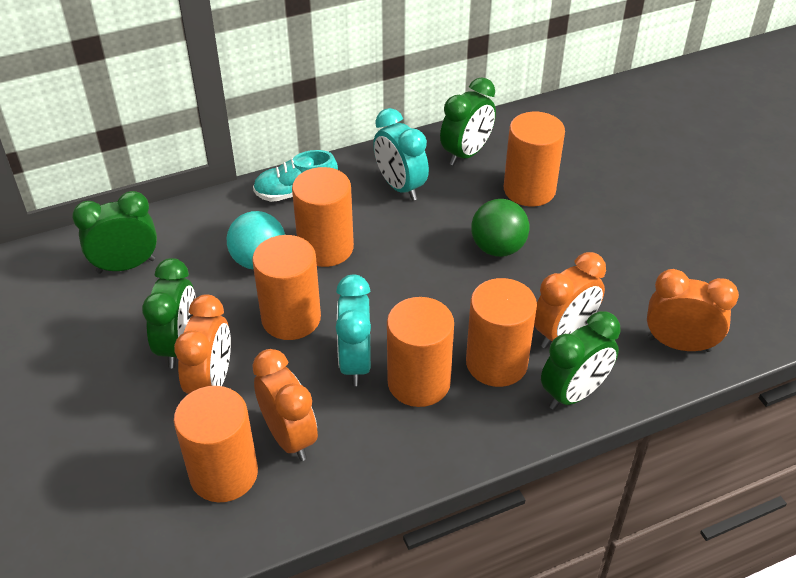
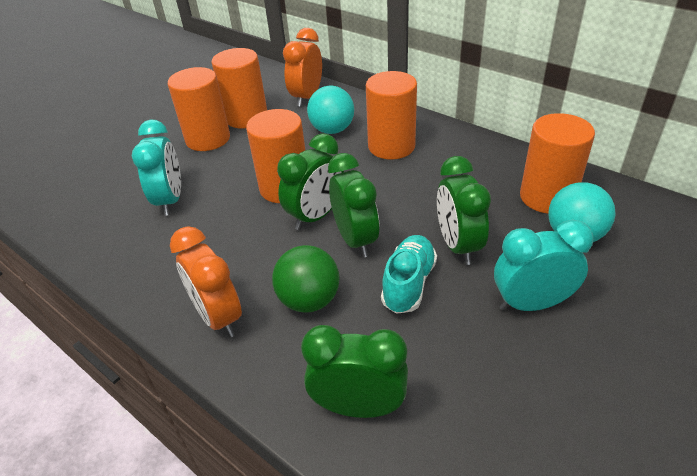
orange clock: 4 -> 2
orange cylinder: 6 -> 5
turquoise ball: 1 -> 2

